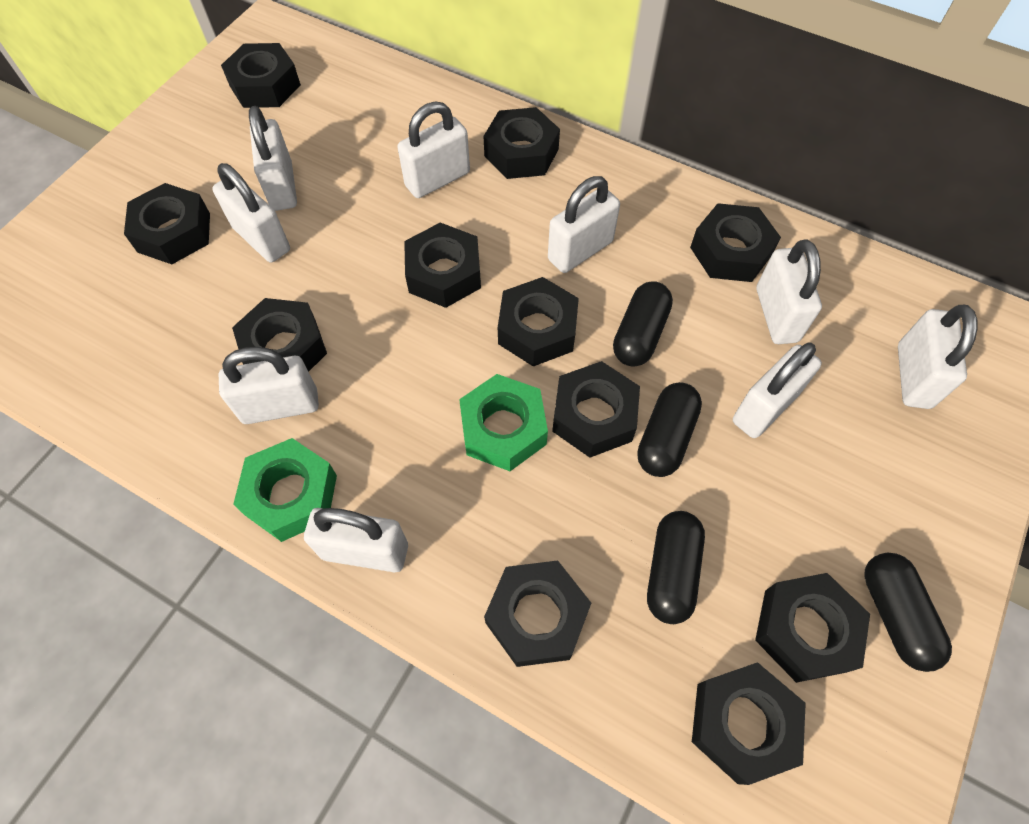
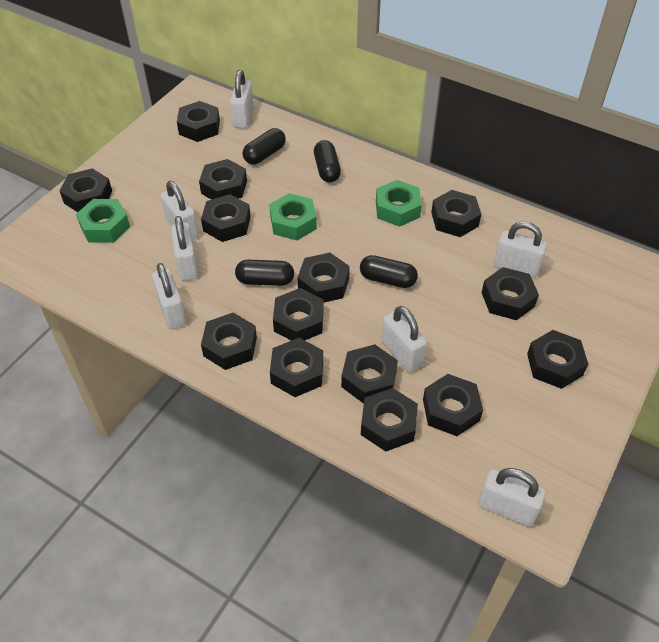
black nut: 11 -> 14
green nut: 2 -> 3
white padlock: 9 -> 7

